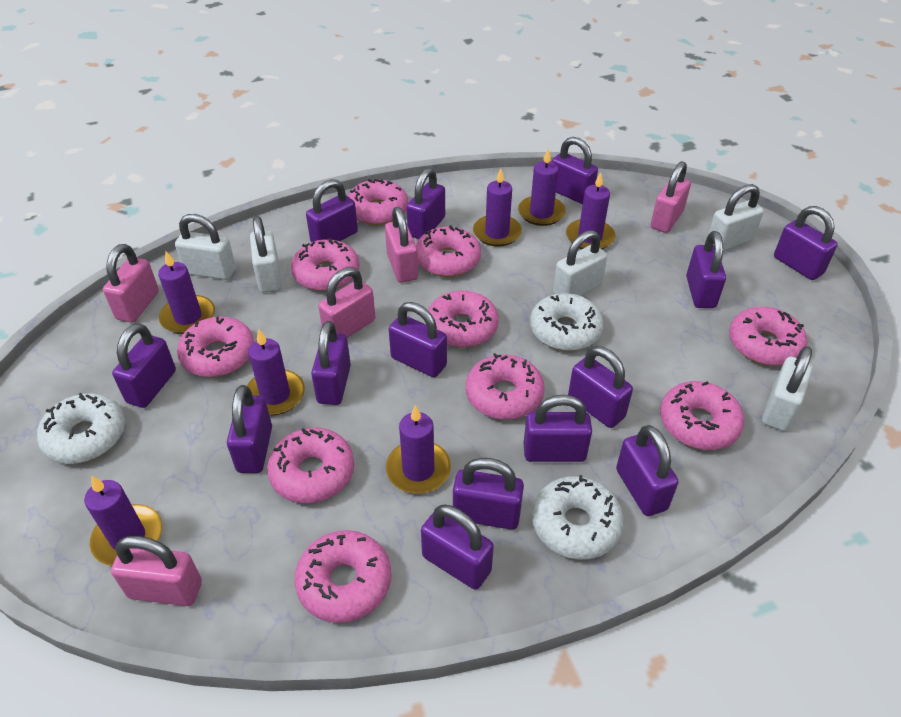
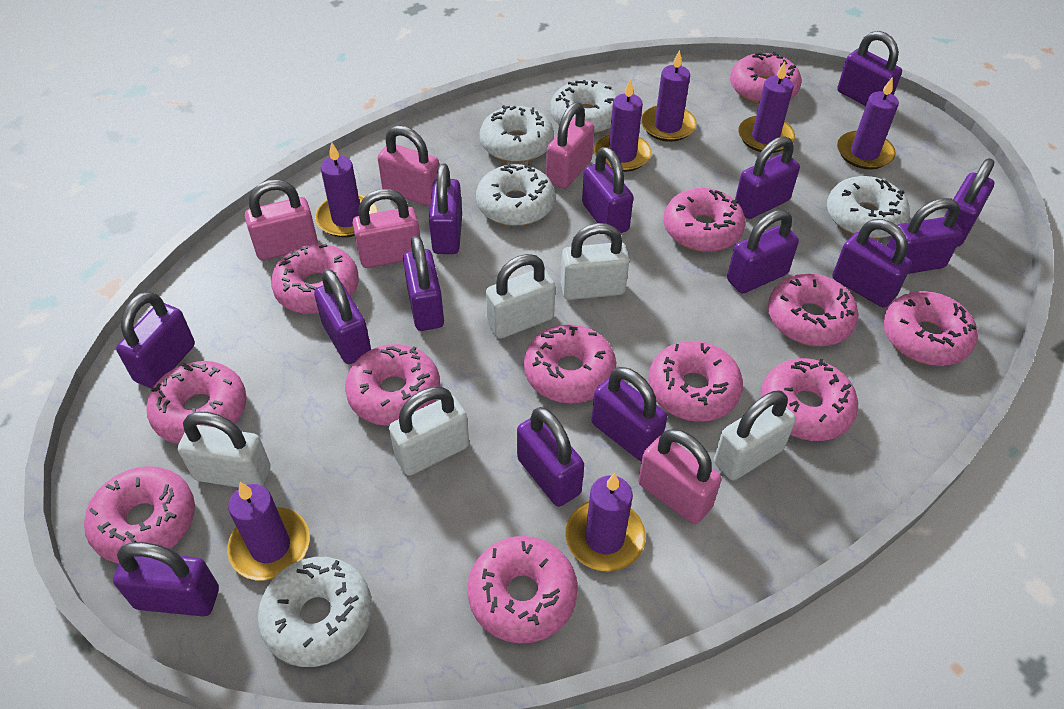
pink donut: 10 -> 12
white donut: 3 -> 5

